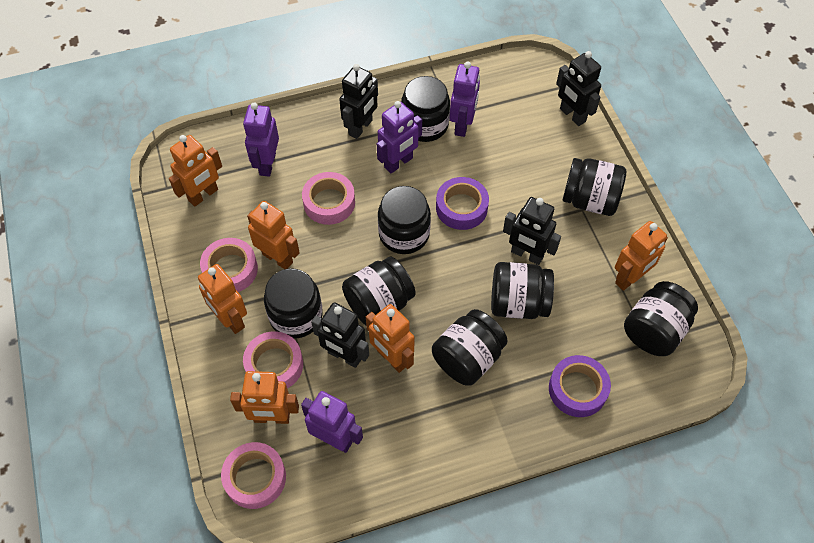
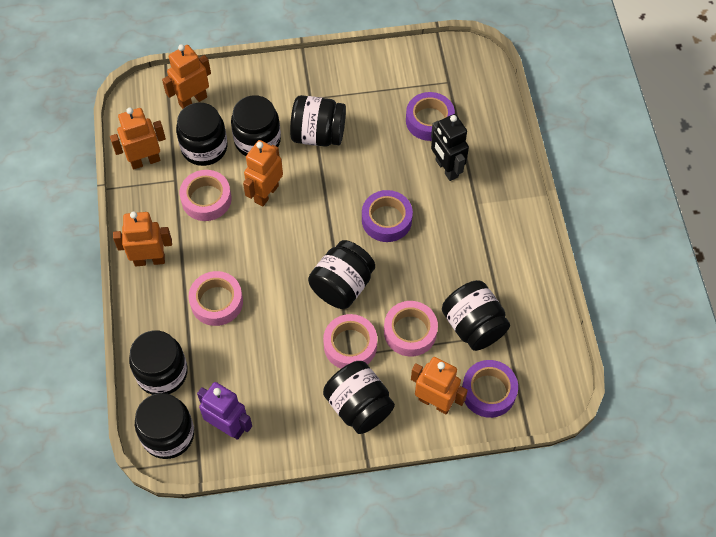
black robot: 4 -> 1
orange robot: 6 -> 5
purple robot: 4 -> 1
purple tape: 2 -> 3

